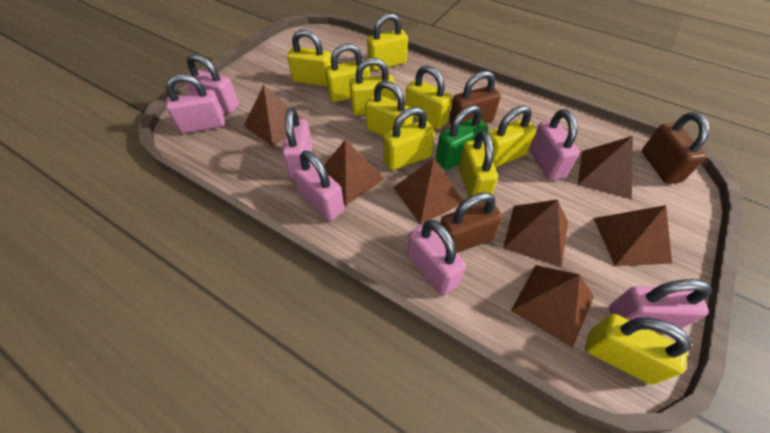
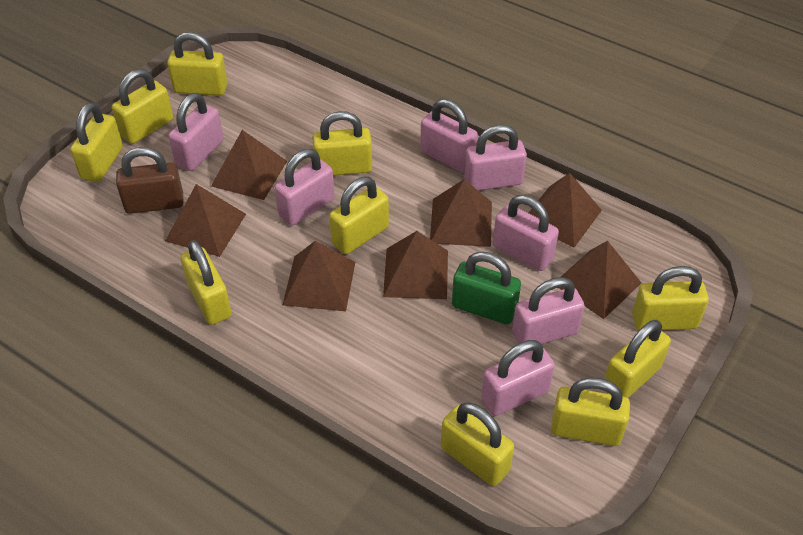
brown padlock: 3 -> 1

